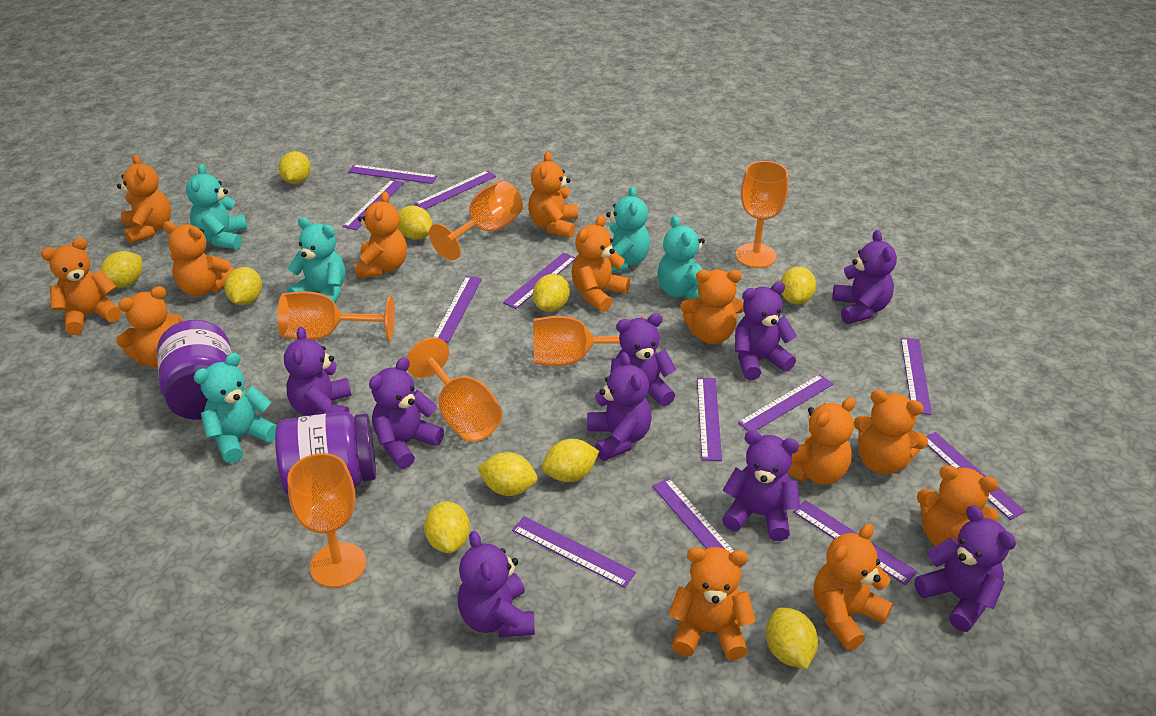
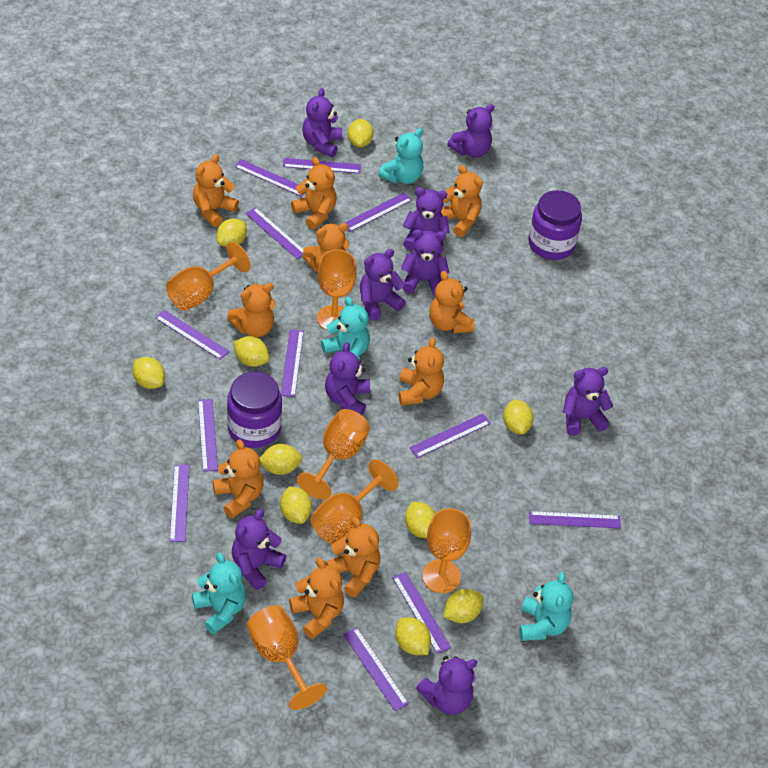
orange teddy bear: 13 -> 10
turquoise teddy bear: 5 -> 4

